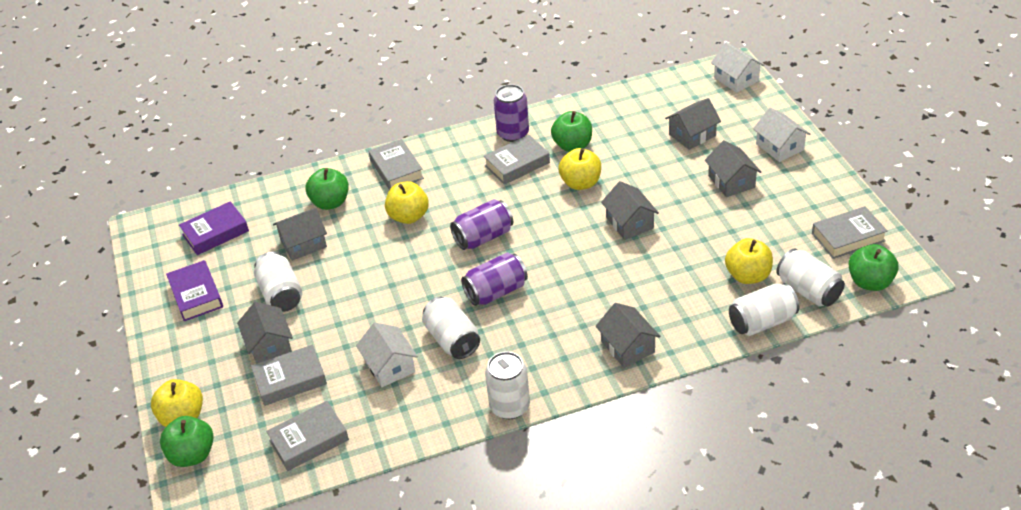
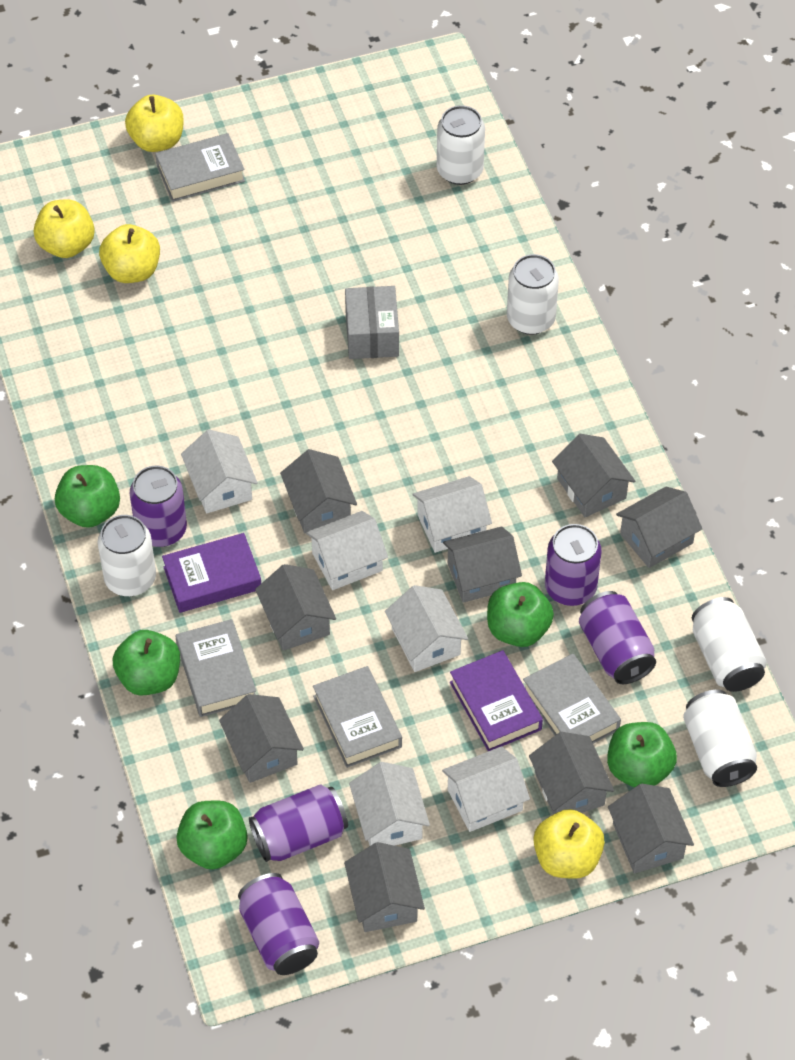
green apple: 4 -> 5
grey book: 5 -> 4
grey box: 0 -> 1
grey house: 6 -> 9
purple can: 3 -> 5
white house: 3 -> 6

